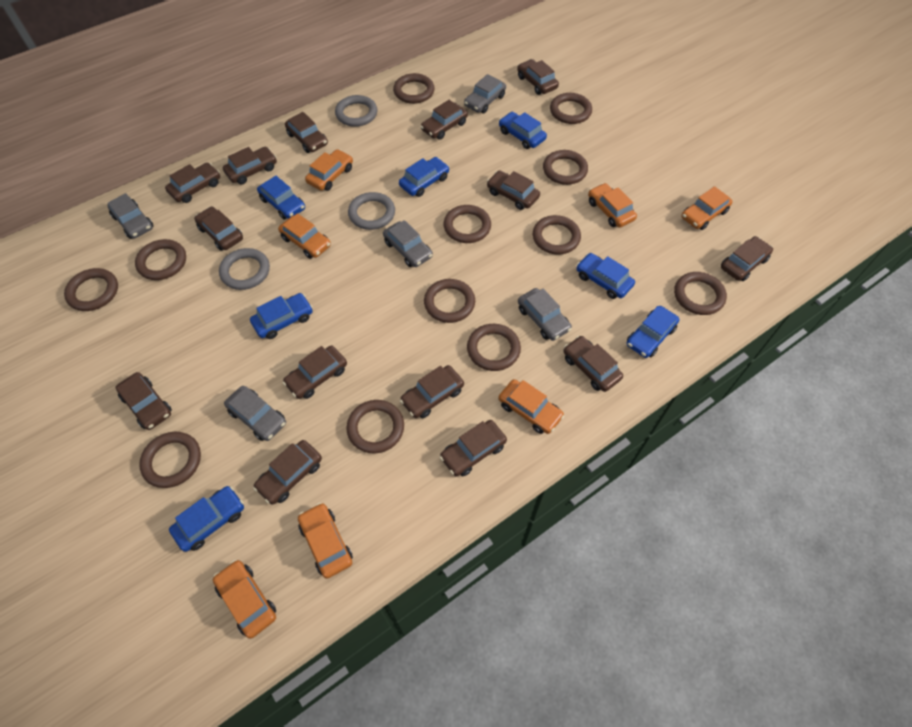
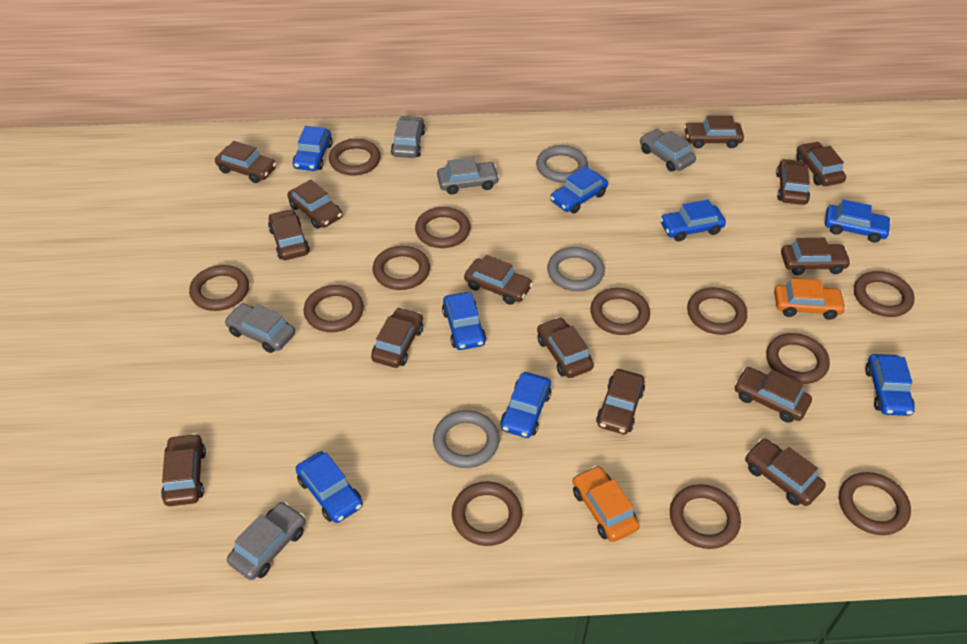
blue car: 7 -> 8
orange car: 7 -> 2

